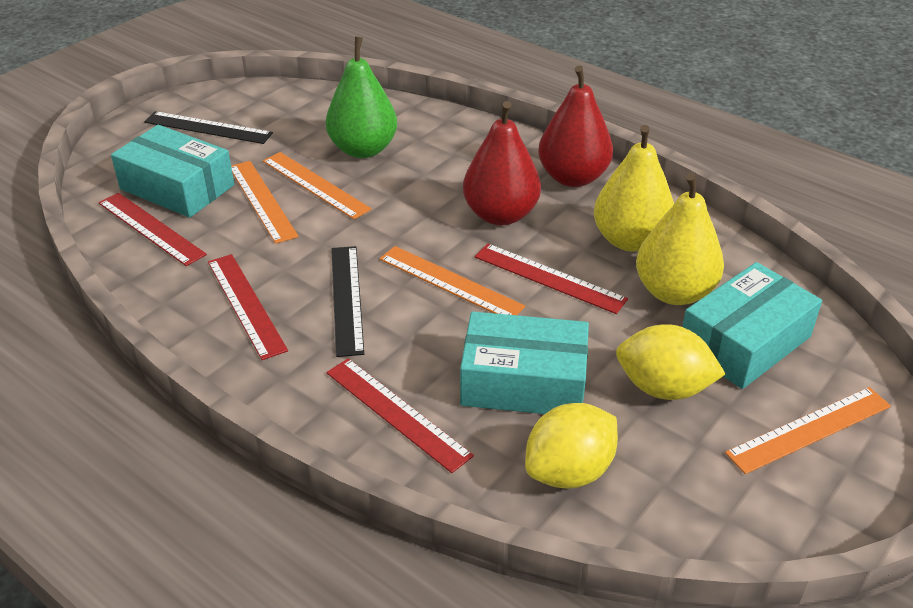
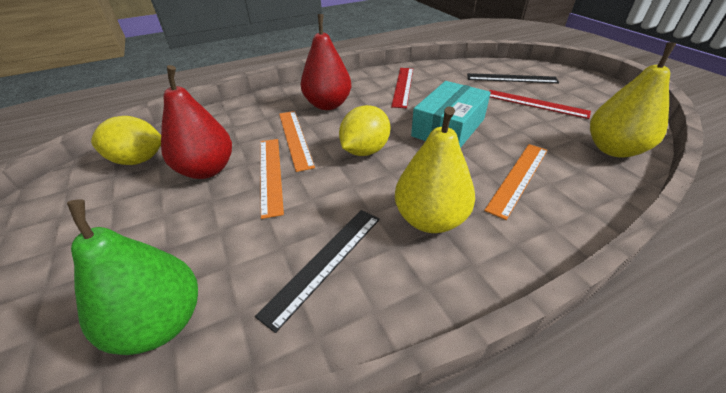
orange ruler: 4 -> 3
red ruler: 4 -> 2
turquoise box: 3 -> 1

